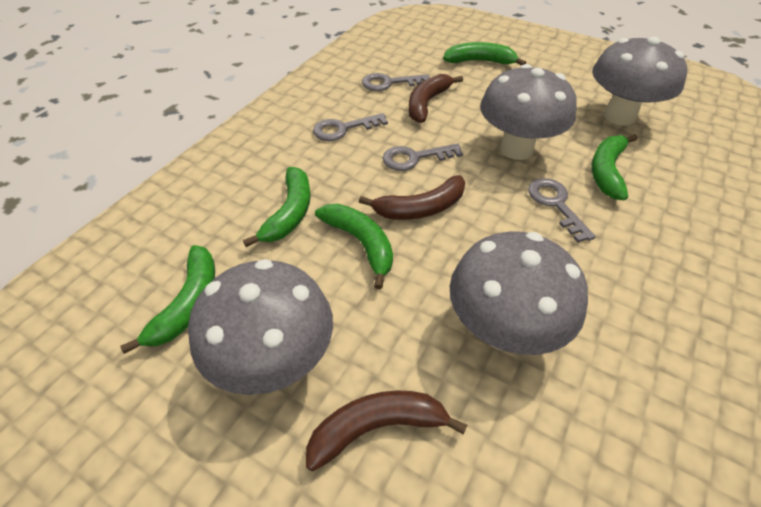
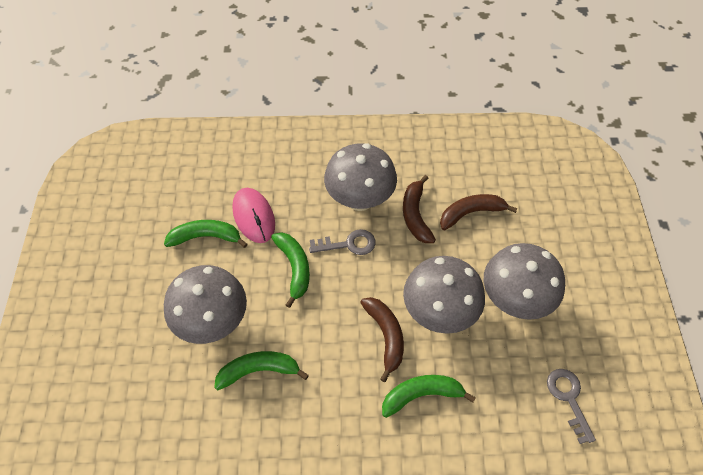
green banana: 5 -> 4
grey key: 4 -> 2
pink mouse: 0 -> 1

